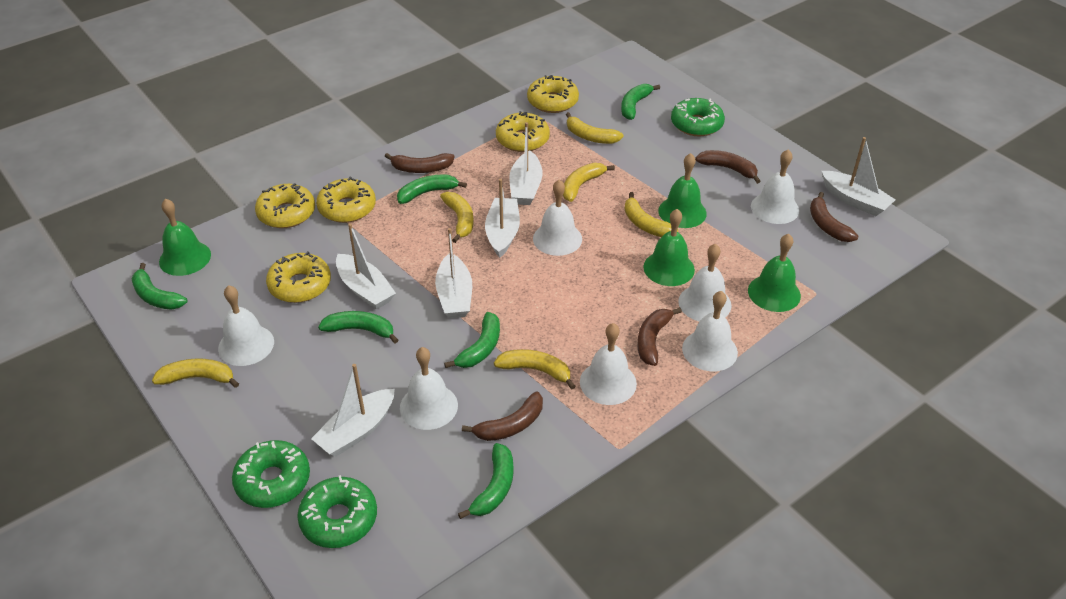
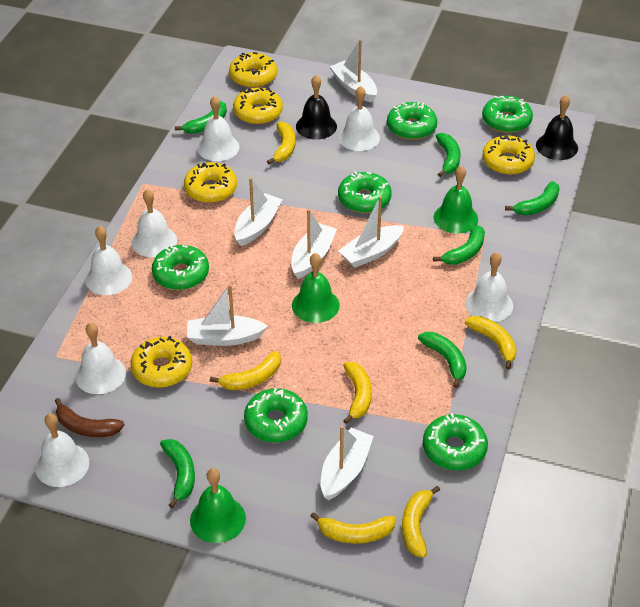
black bell: 0 -> 2
brown banana: 5 -> 1
green bell: 4 -> 3
green donut: 3 -> 6

